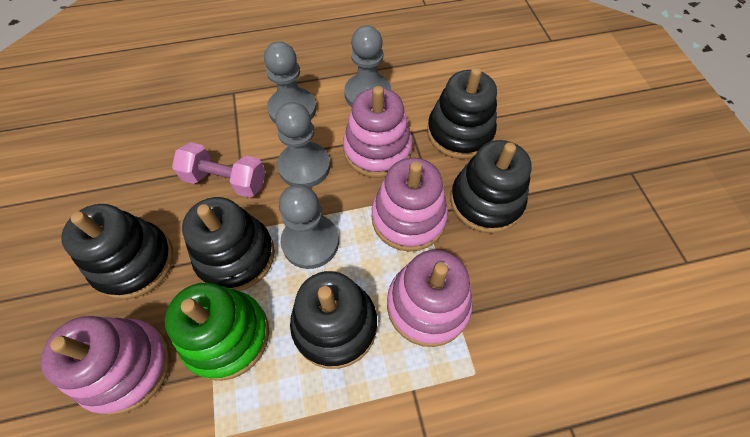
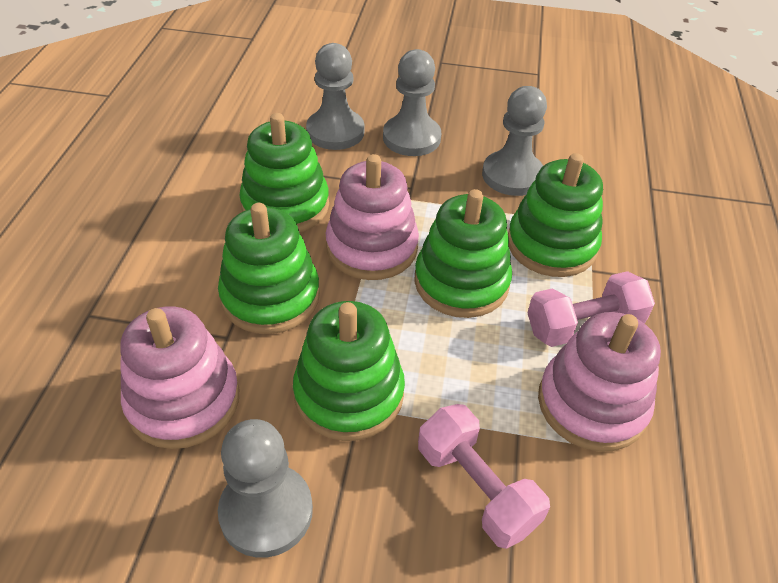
black stacking toy: 5 -> 0
green stacking toy: 1 -> 5
pink dumbbell: 1 -> 2
pink stacking toy: 4 -> 3

